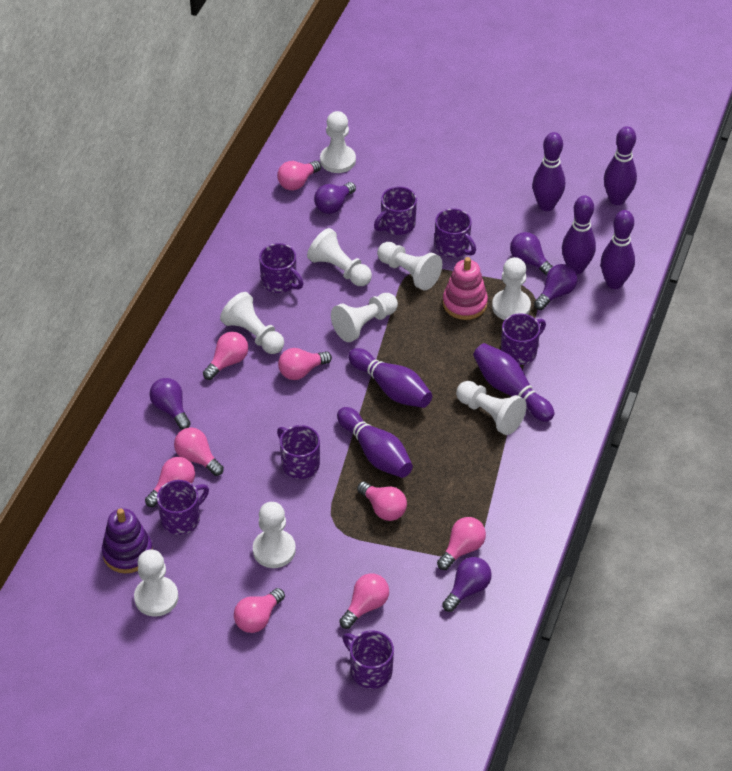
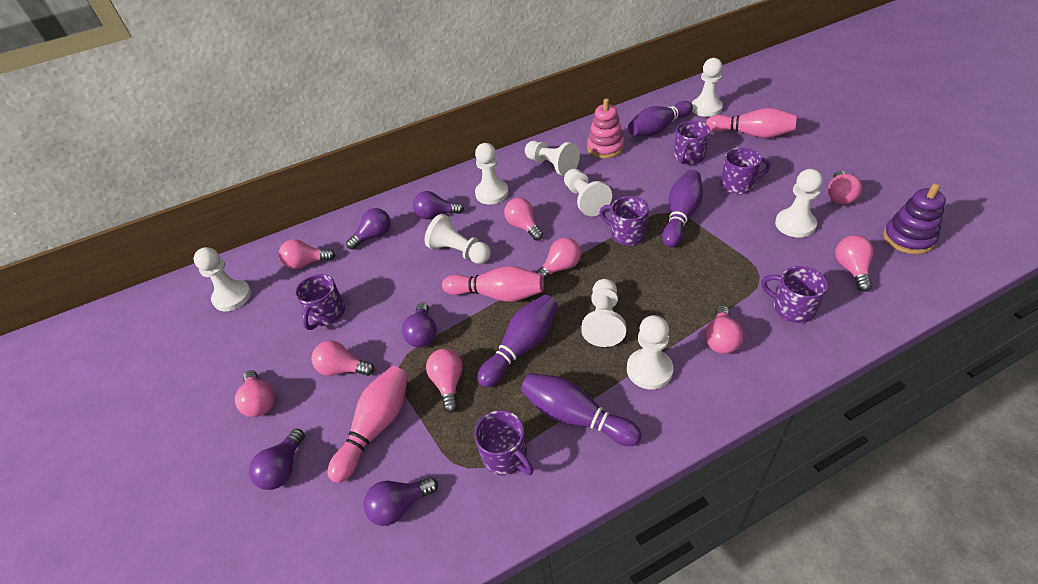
pink bowling pin: 0 -> 3
purple bowling pin: 7 -> 4
purple mug: 7 -> 6

